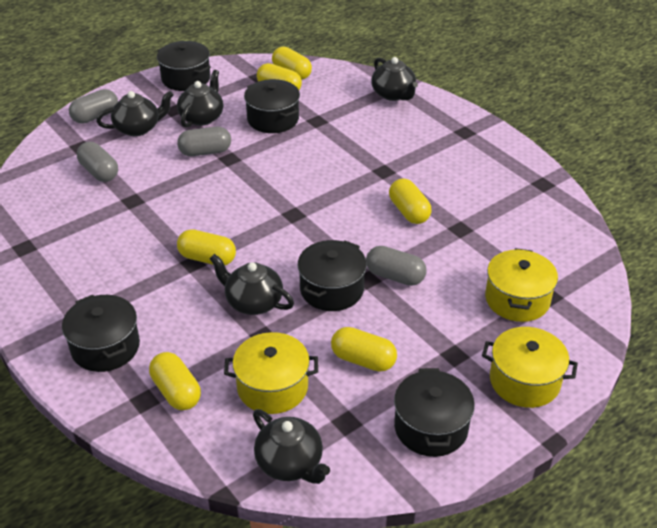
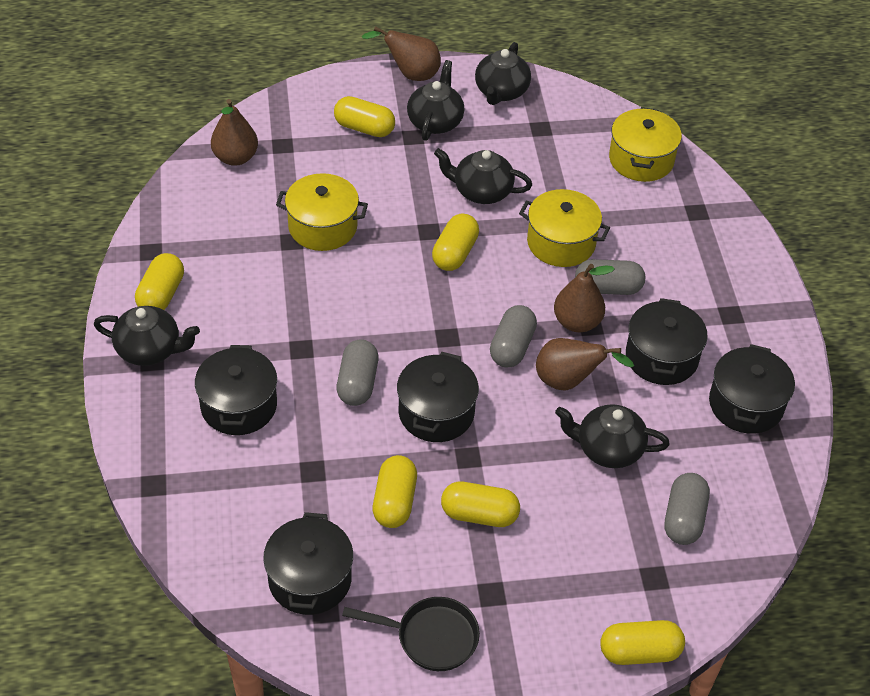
black pan: 0 -> 1
brown pear: 0 -> 4

